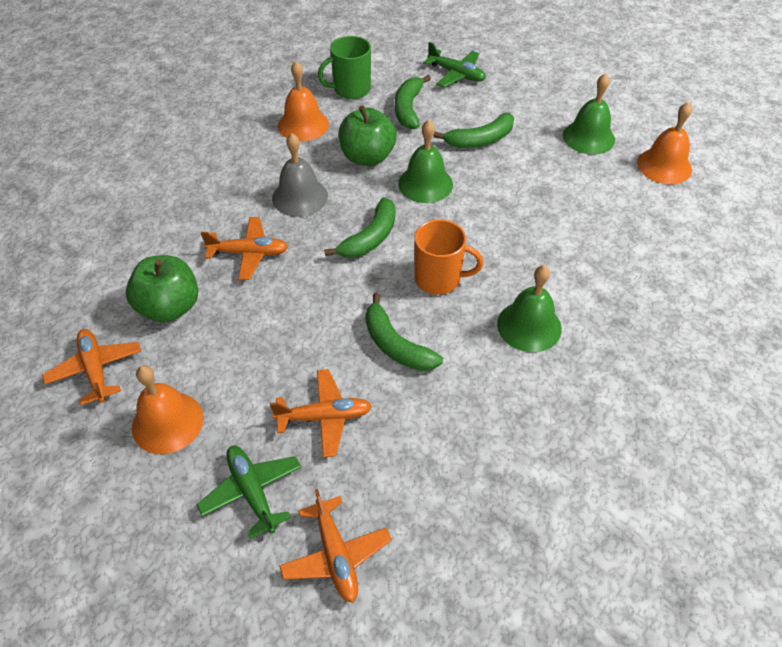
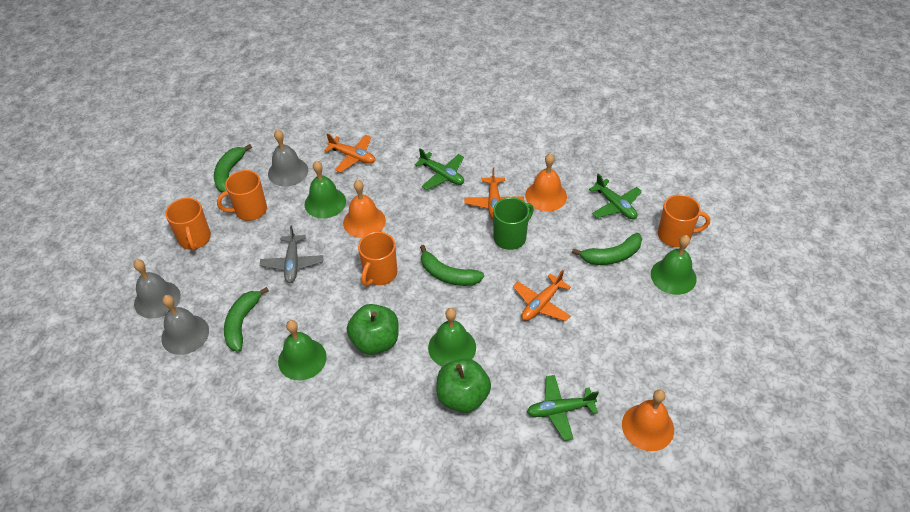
green bell: 3 -> 4
green plane: 2 -> 3
grey bell: 1 -> 3
grey plane: 0 -> 1
orange mug: 1 -> 4
orange plane: 4 -> 3

